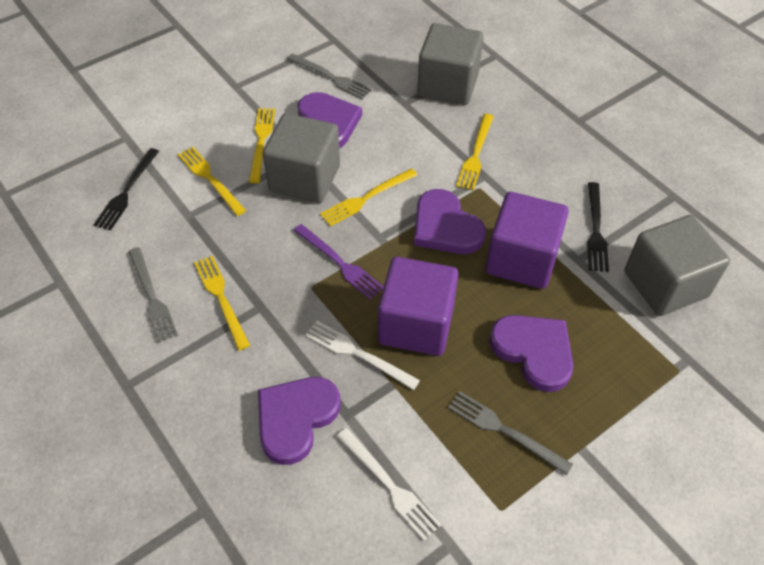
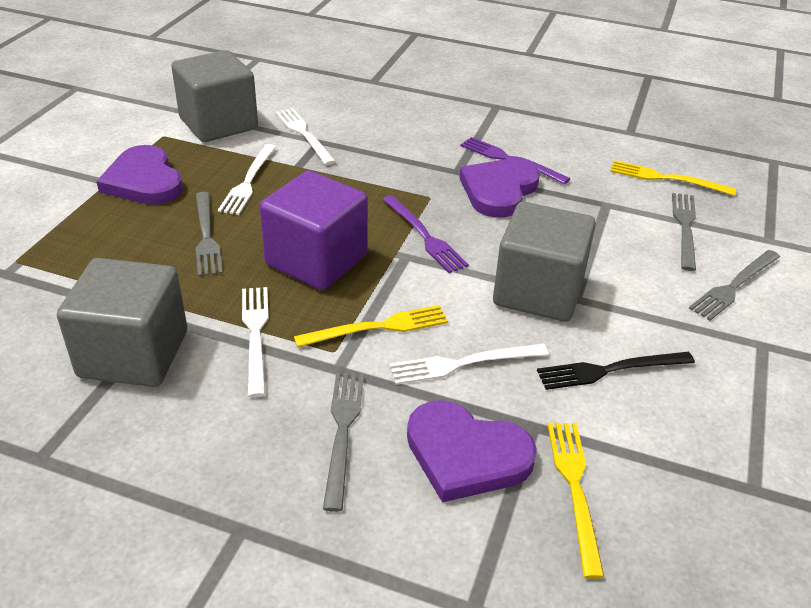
black fork: 2 -> 1
grey fork: 3 -> 4
purple cube: 2 -> 1
purple fork: 1 -> 2
purple heart: 4 -> 3
white fork: 2 -> 4
yellow fork: 5 -> 3

